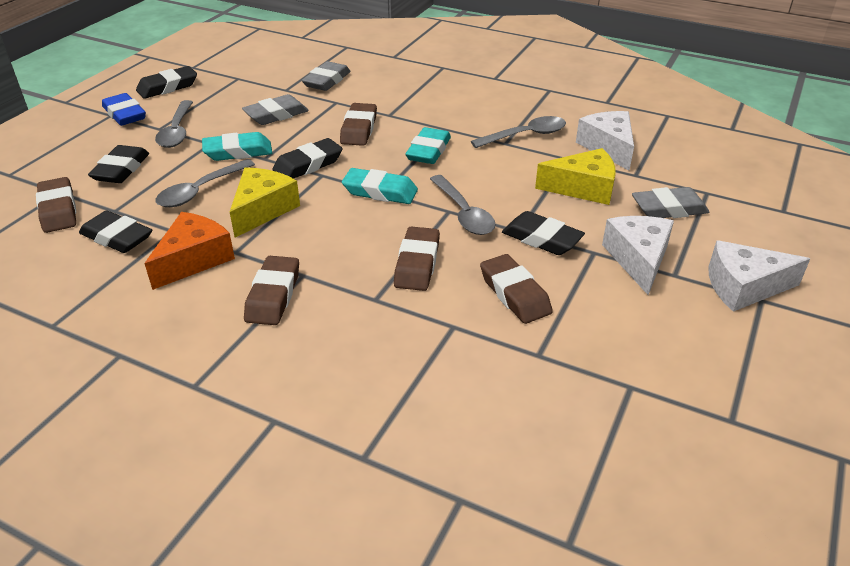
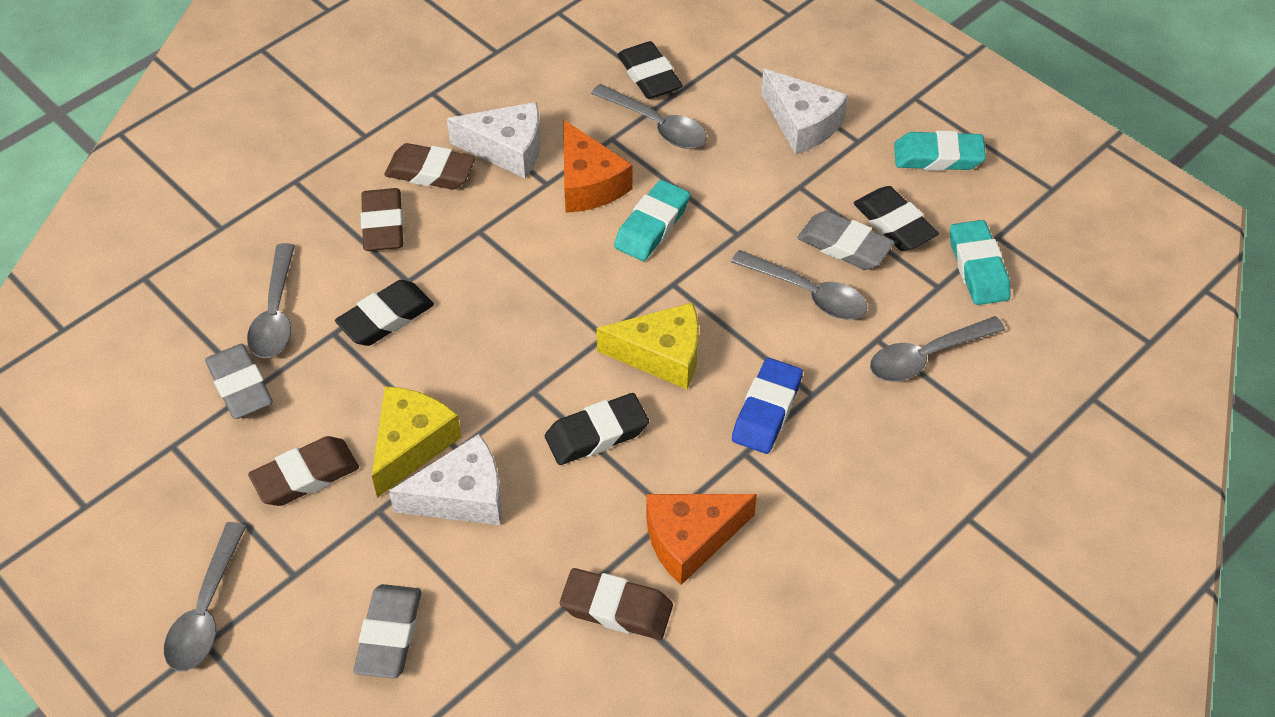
black eraser: 5 -> 4
brown eraser: 5 -> 4
grey spoon: 4 -> 5
orange cheese: 1 -> 2

